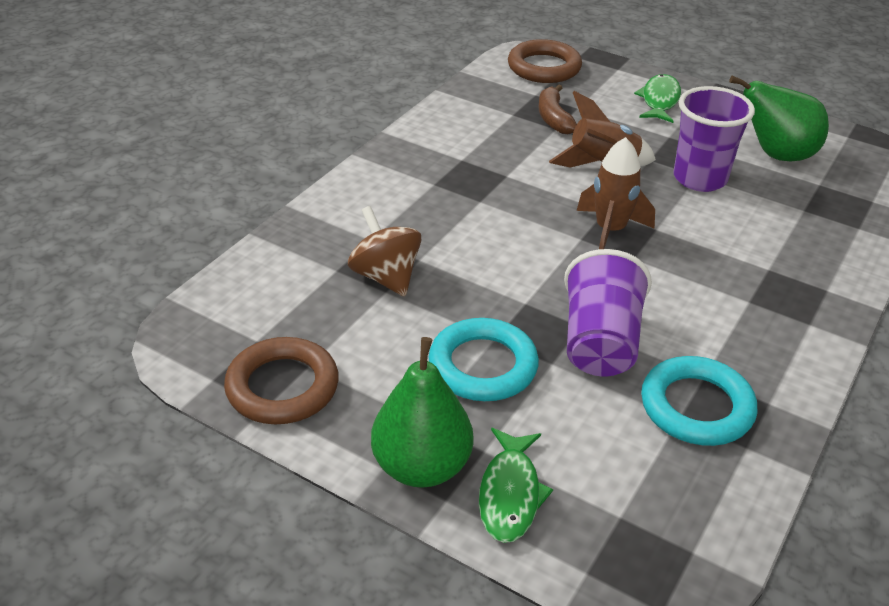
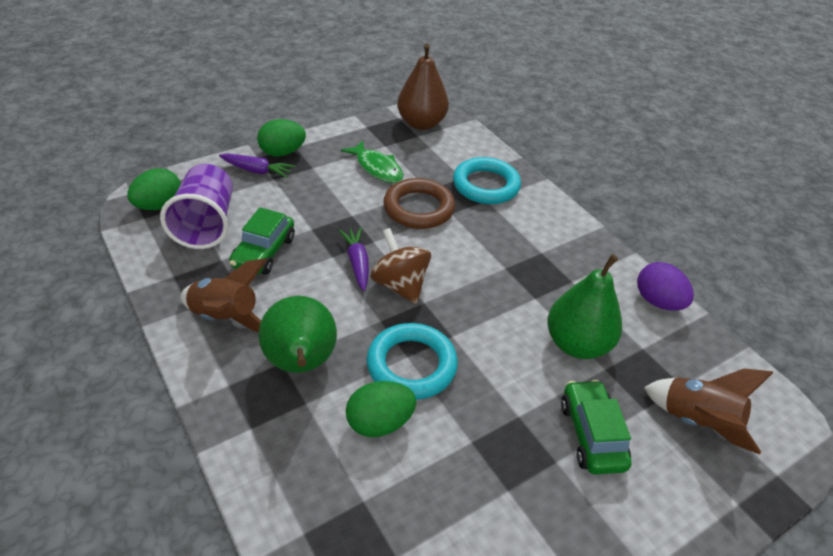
brown banana: 1 -> 0
brown pear: 0 -> 1
brown ring: 2 -> 1
green car: 0 -> 2
green egg: 0 -> 3
green fish: 2 -> 1
purple carrot: 0 -> 2
purple cup: 2 -> 1
purple egg: 0 -> 1

